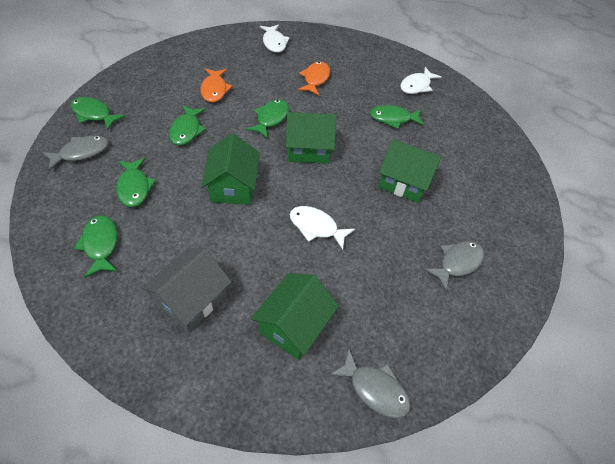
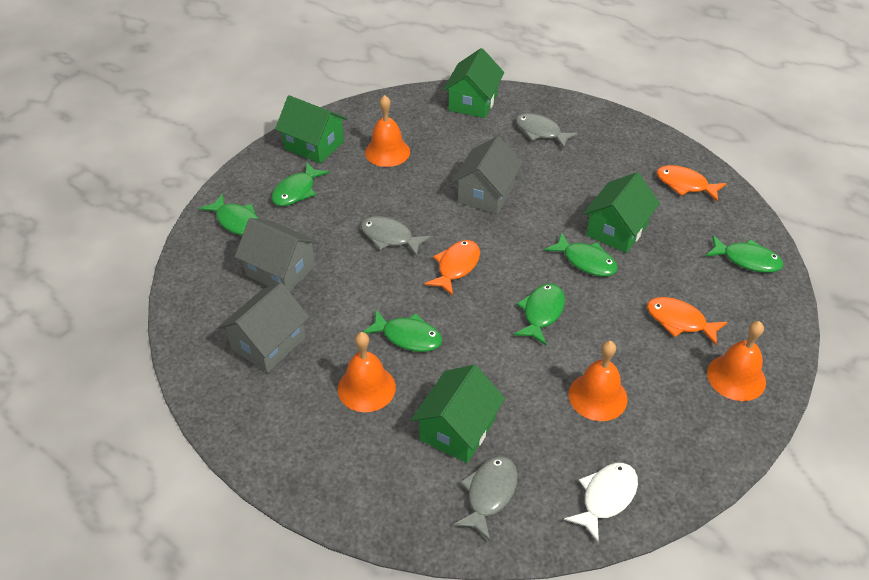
grey house: 1 -> 3
orange bell: 0 -> 4
orange fish: 2 -> 3
white fish: 3 -> 1

